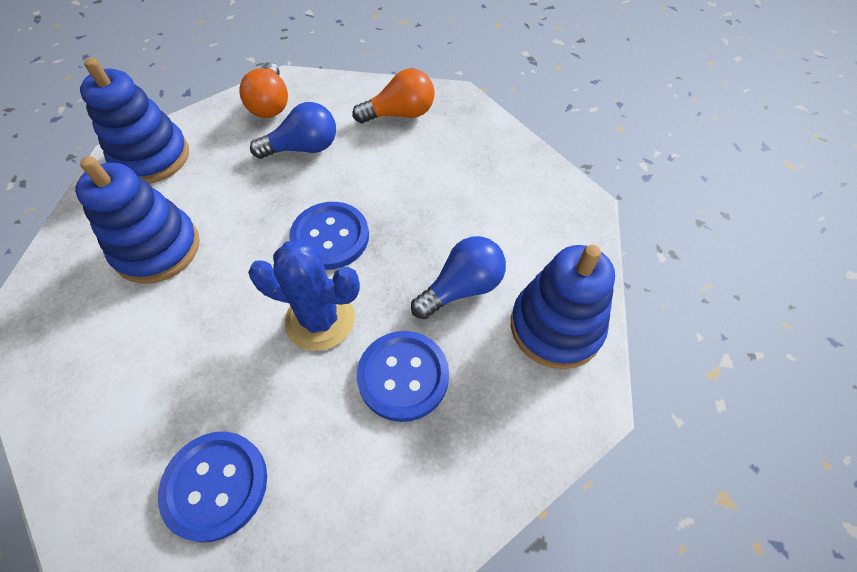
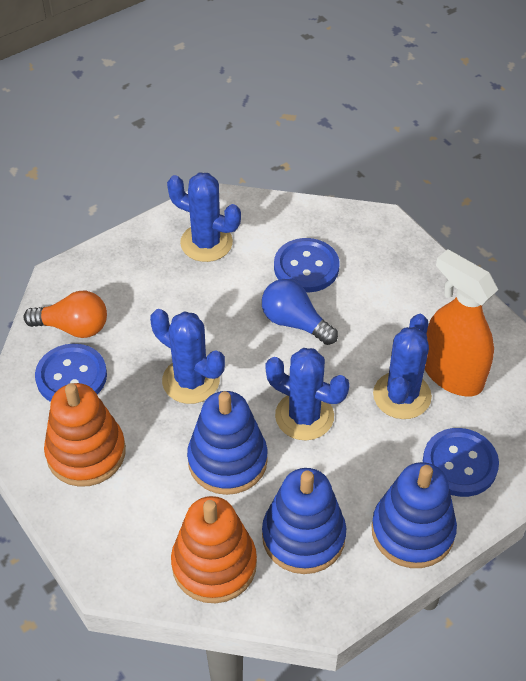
blue cactus: 1 -> 4
blue light bulb: 2 -> 1
orange light bulb: 2 -> 1
orange spray bottle: 0 -> 1
orange stacking toy: 0 -> 2

